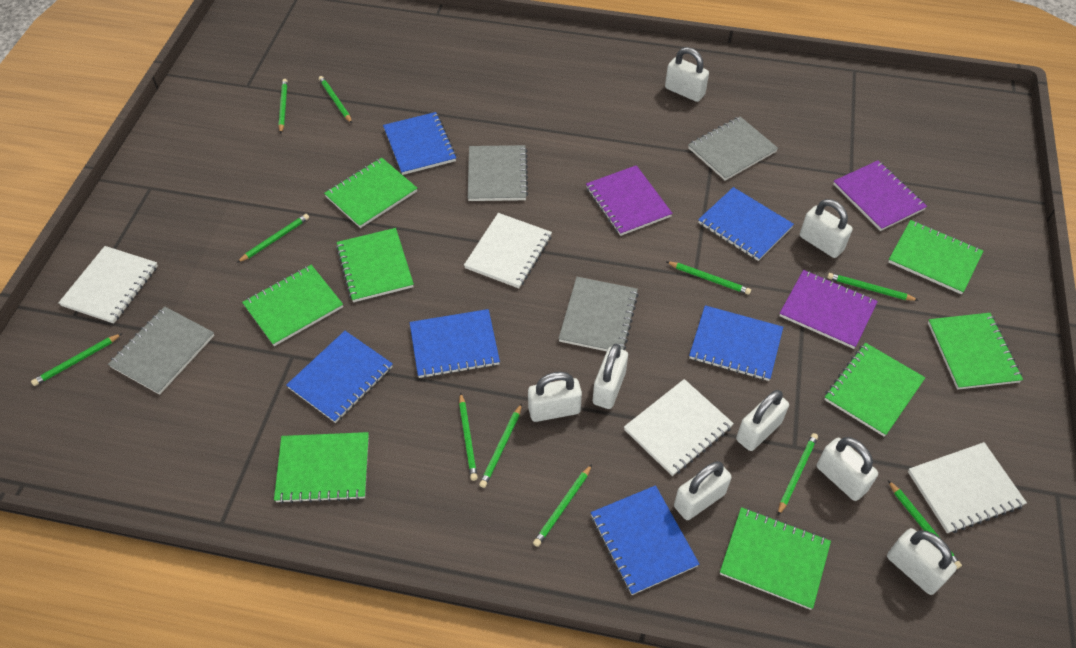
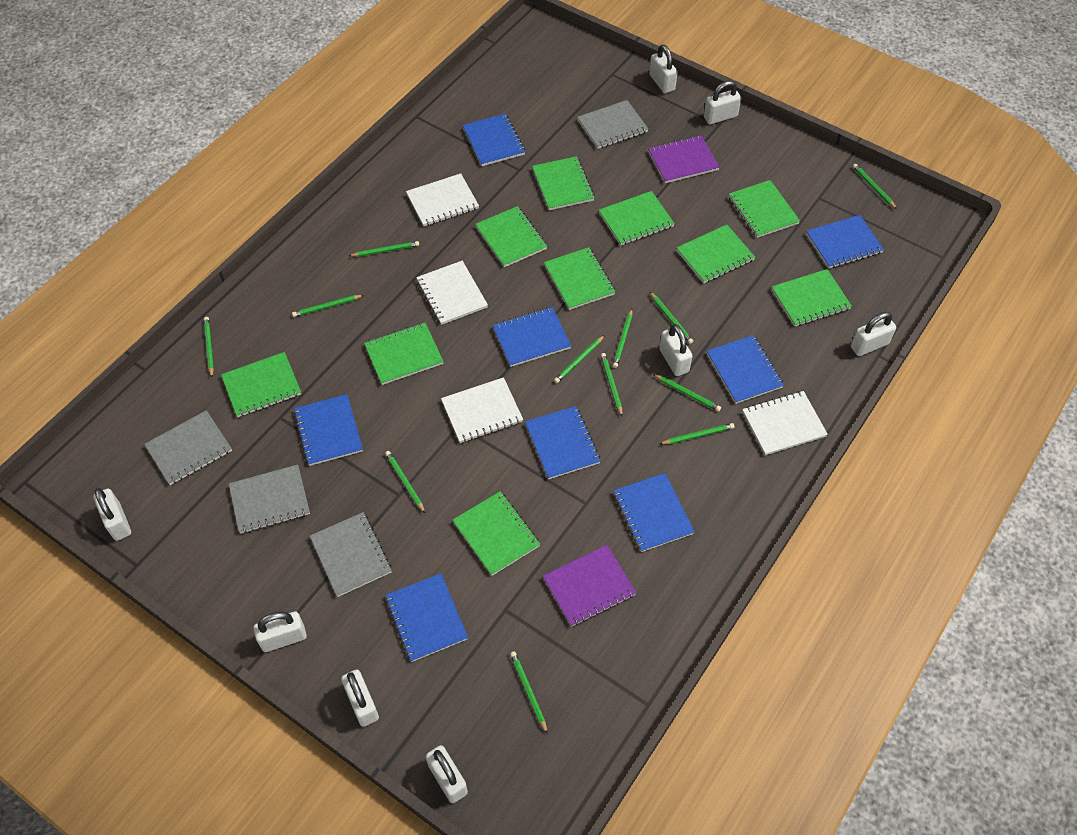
blue notebook: 6 -> 8
green notebook: 8 -> 10
green pencil: 11 -> 12
purple notebook: 3 -> 2

